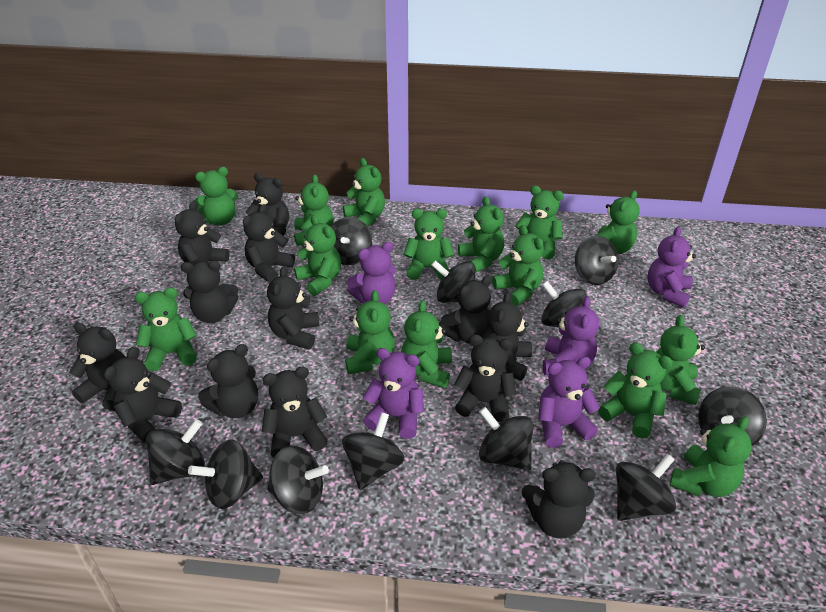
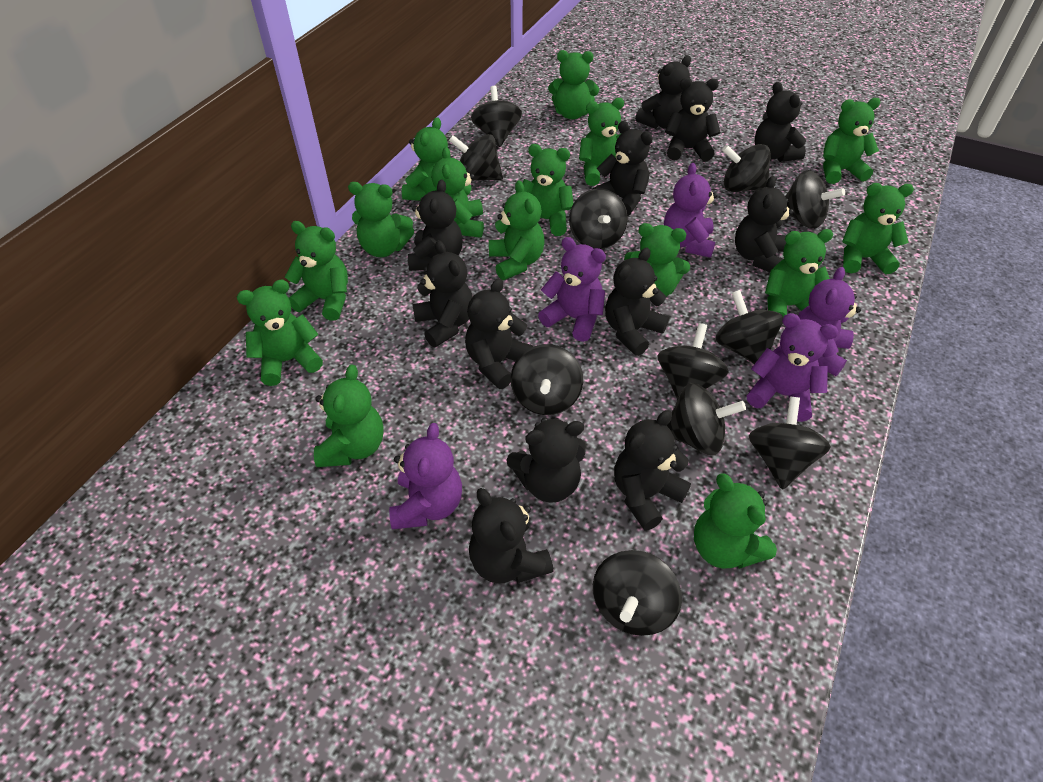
black teddy bear: 13 -> 12

